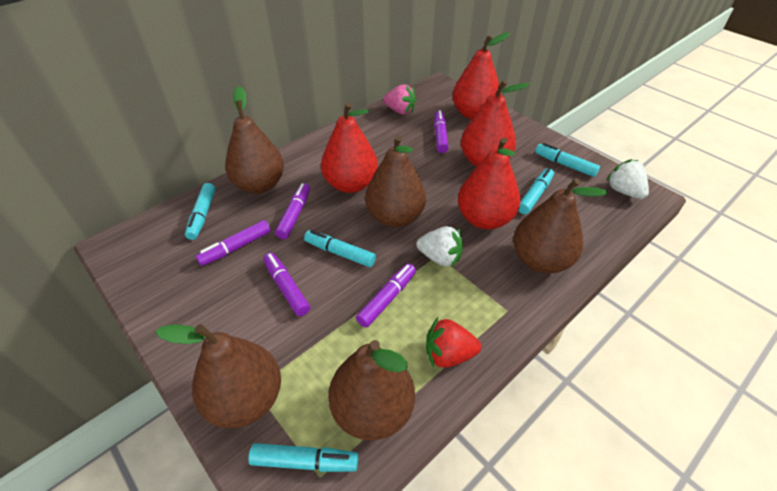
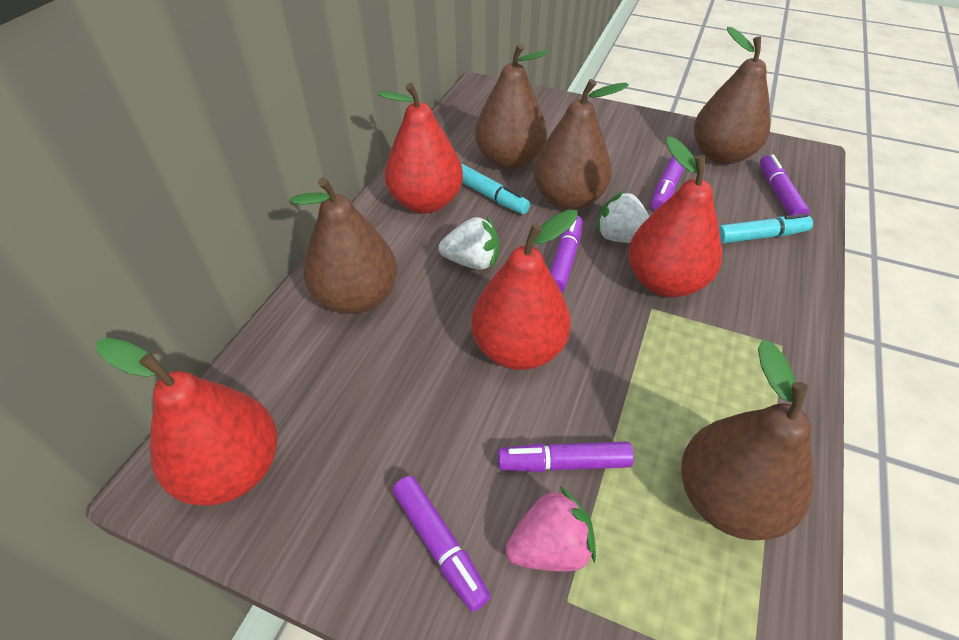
red strawberry: 1 -> 0
turquoise marker: 5 -> 2

